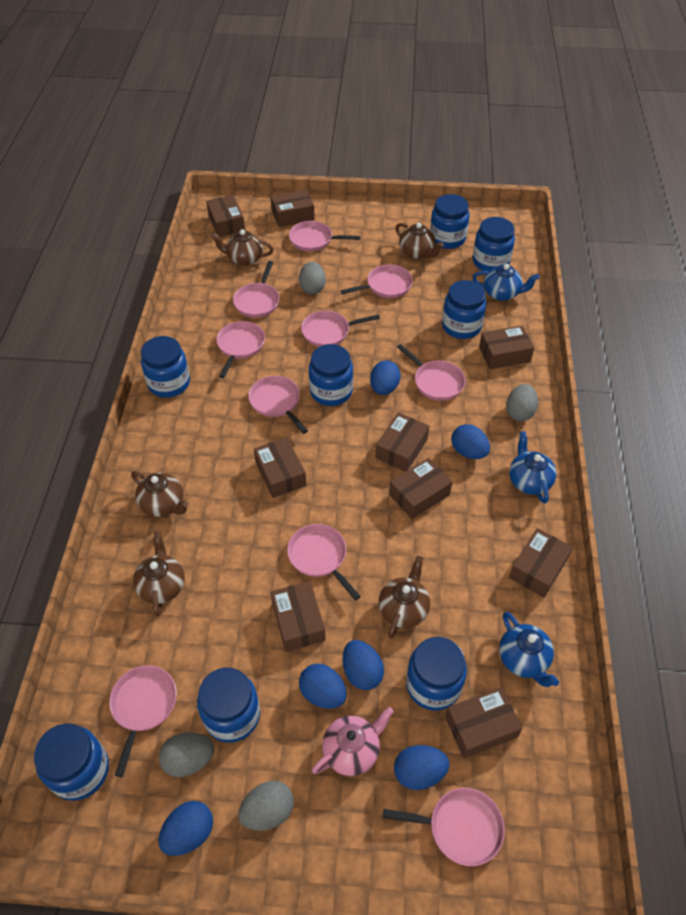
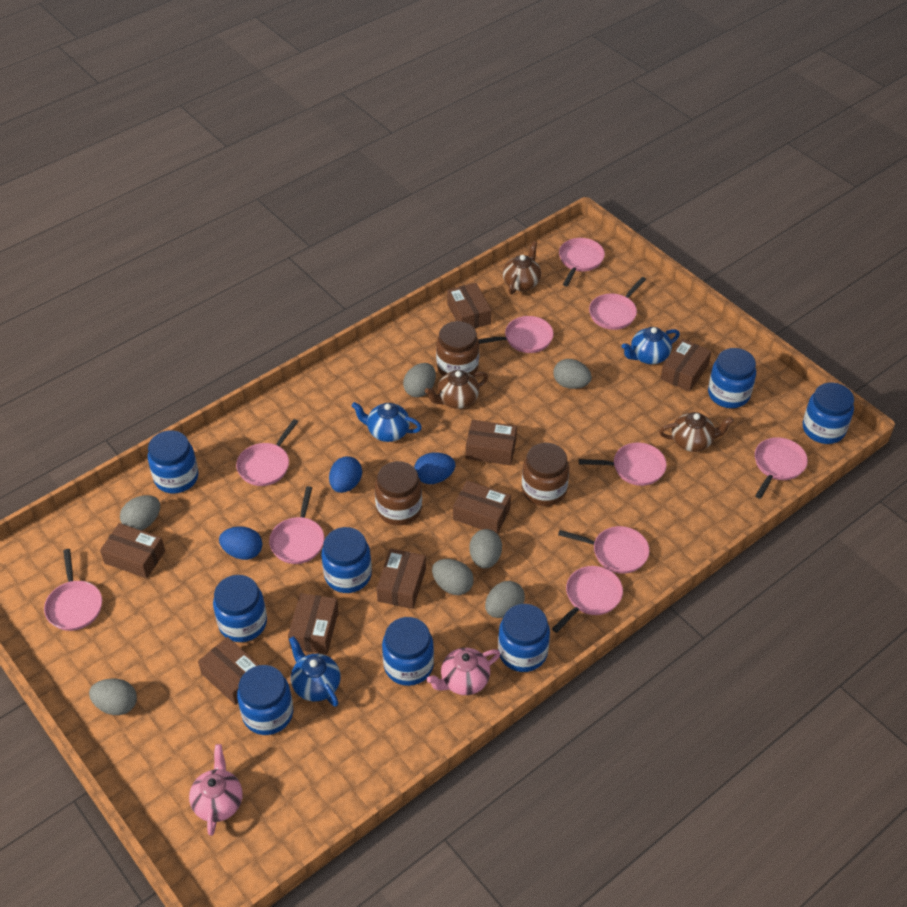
blue egg: 6 -> 3
brown box: 9 -> 8
brown jar: 0 -> 3
brown teapot: 5 -> 3
grey egg: 4 -> 7
pink teapot: 1 -> 2

